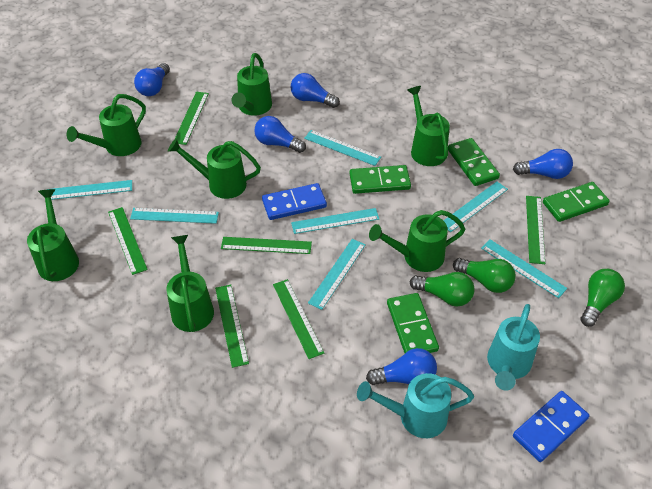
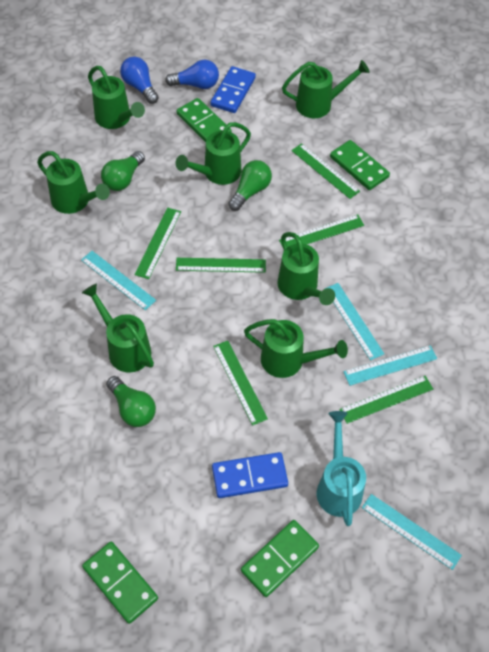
blue light bulb: 5 -> 2
turquoise ruler: 7 -> 4
turquoise watering can: 2 -> 1

